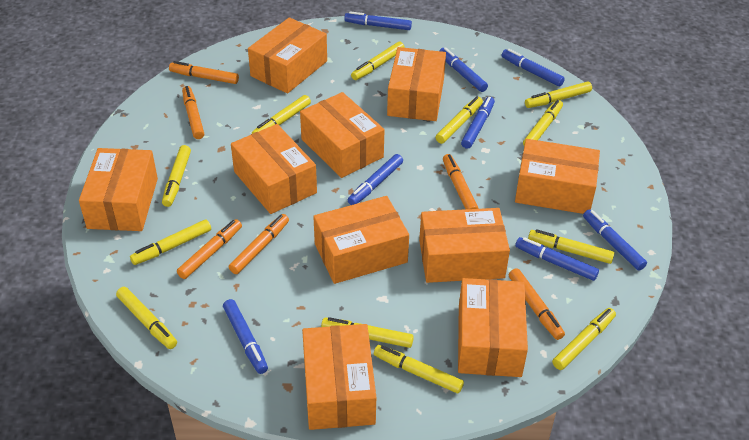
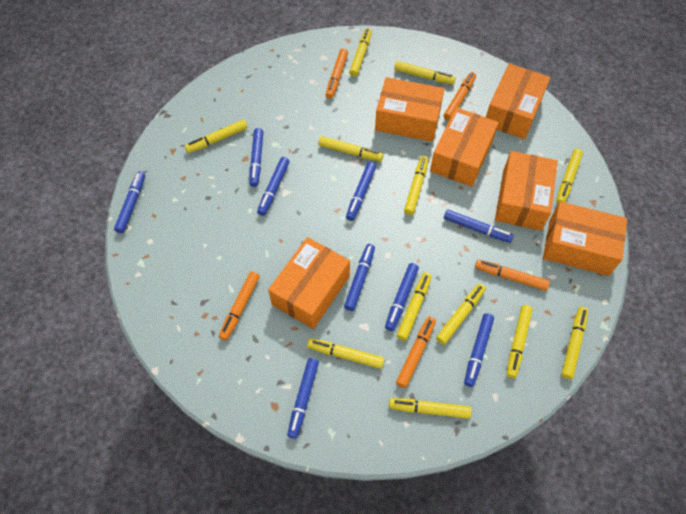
blue marker: 8 -> 9
orange box: 10 -> 6
orange marker: 6 -> 5

